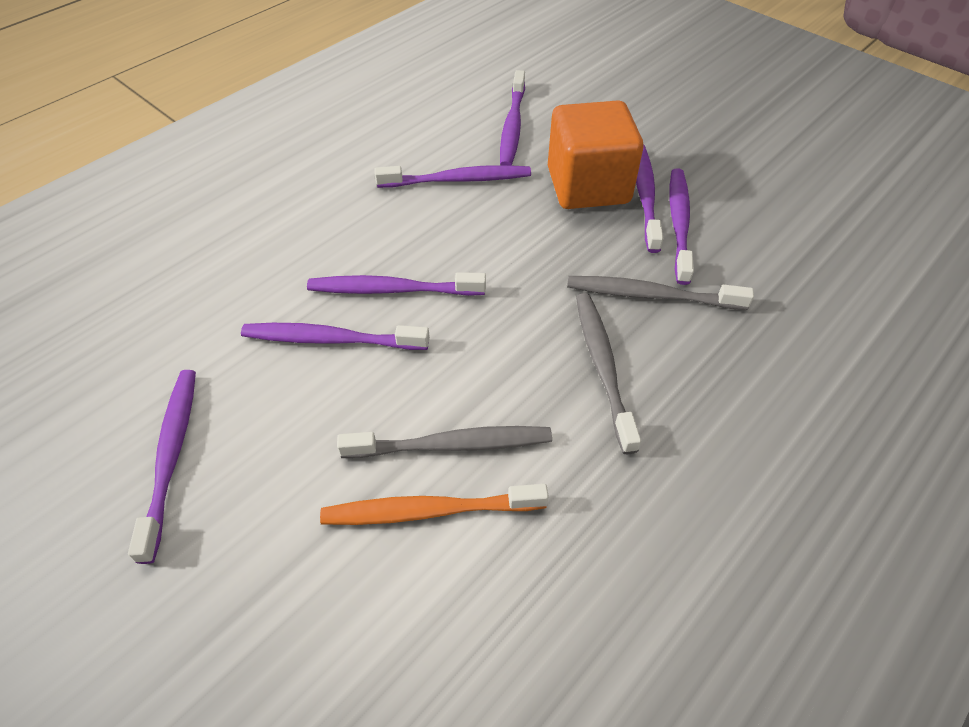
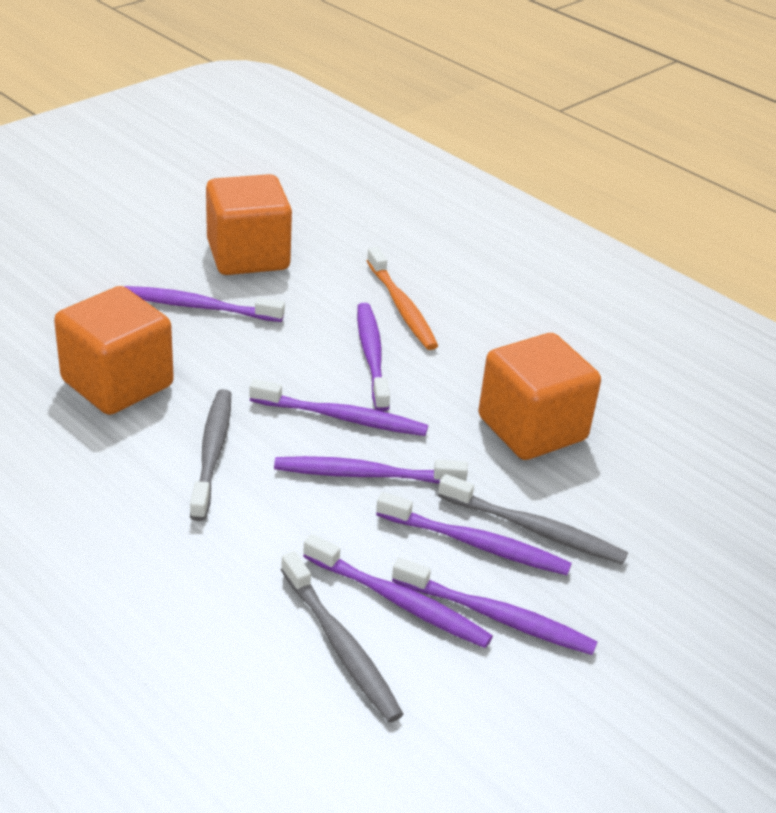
orange cube: 1 -> 3

